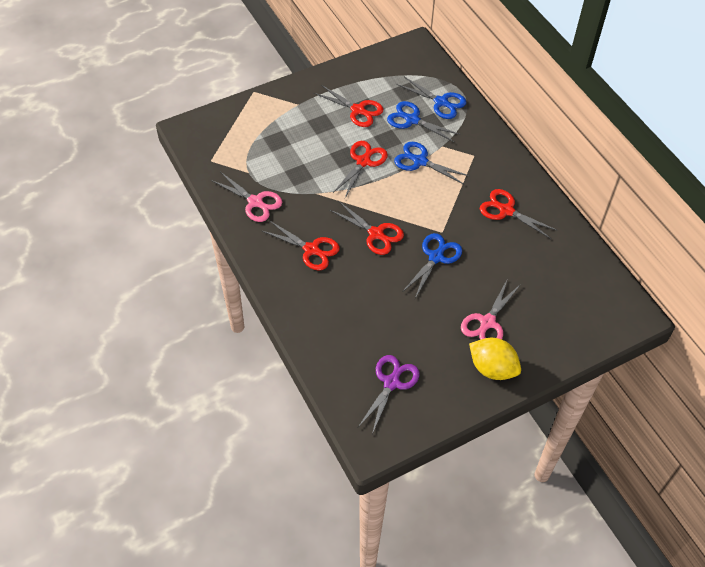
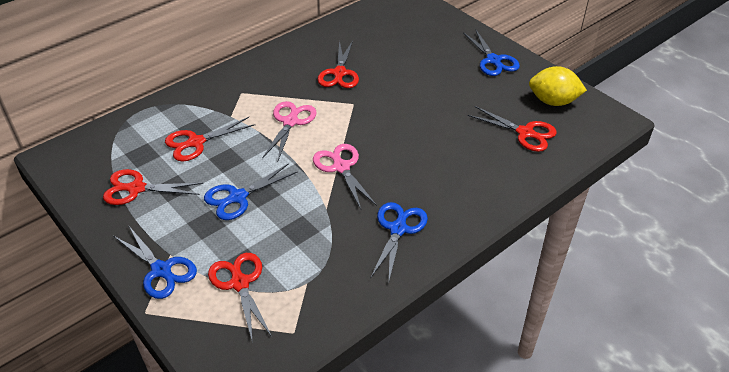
purple scissors: 1 -> 0

